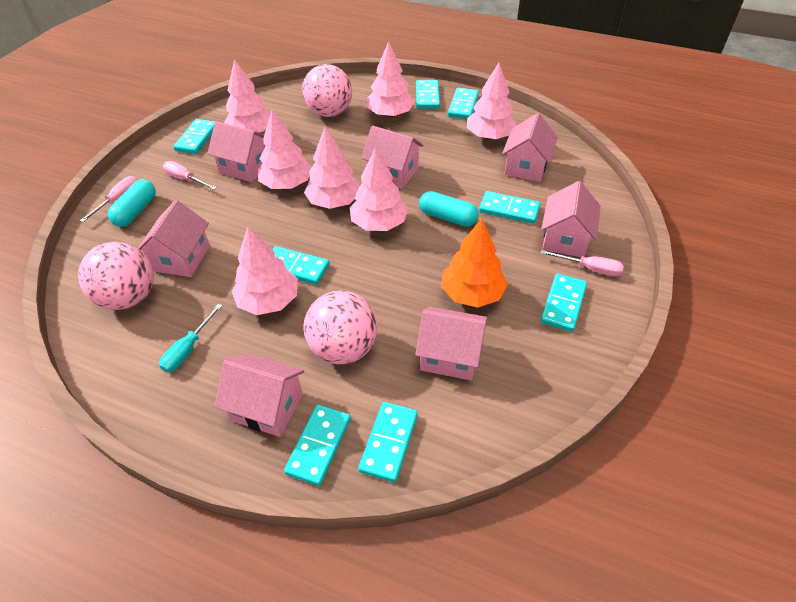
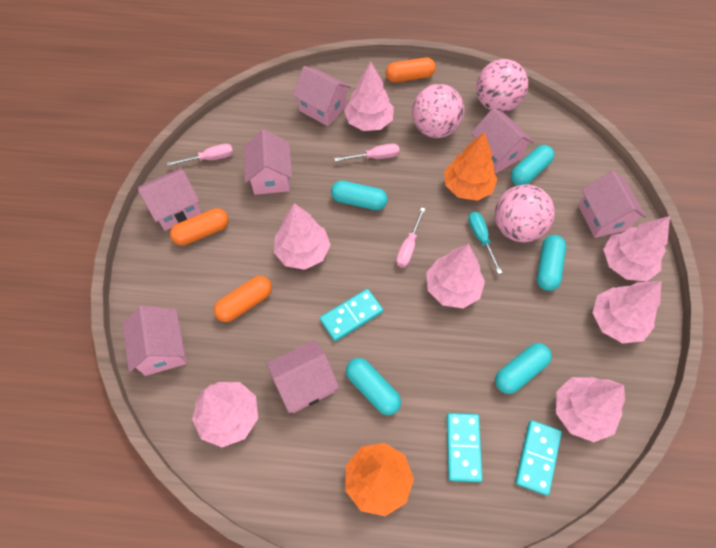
orange capsule: 0 -> 3
orange tree: 1 -> 2
turquoise capsule: 2 -> 5
turquoise domino: 8 -> 3

